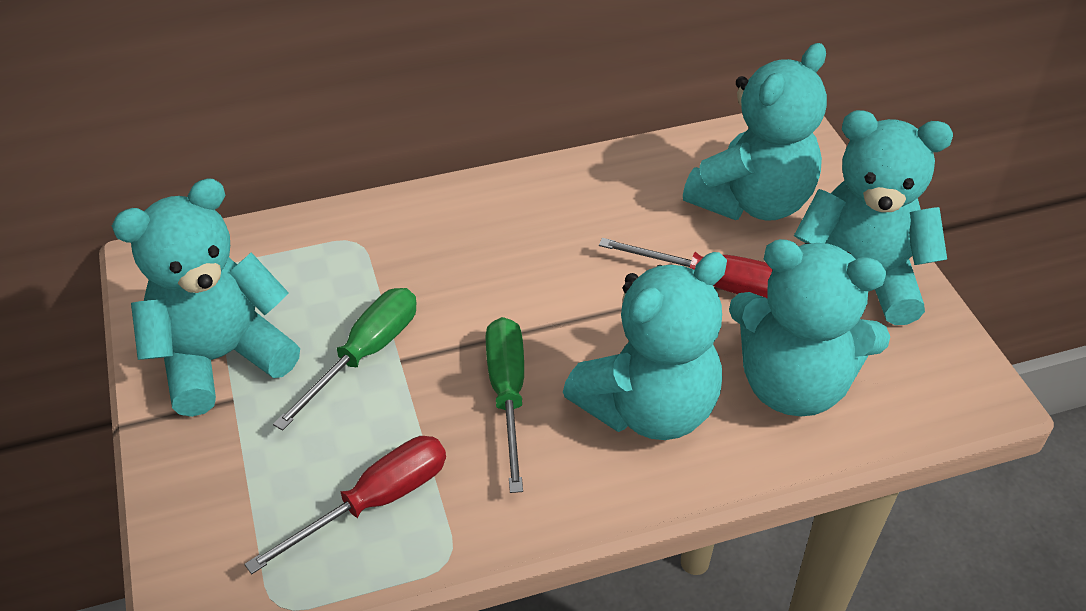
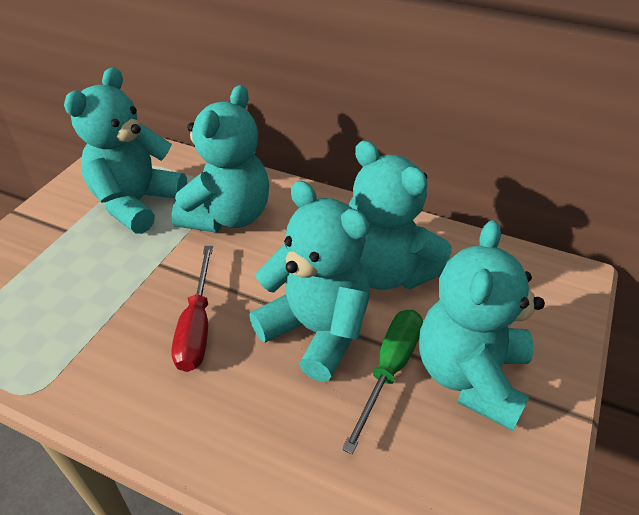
green screwdriver: 2 -> 1
red screwdriver: 2 -> 1

